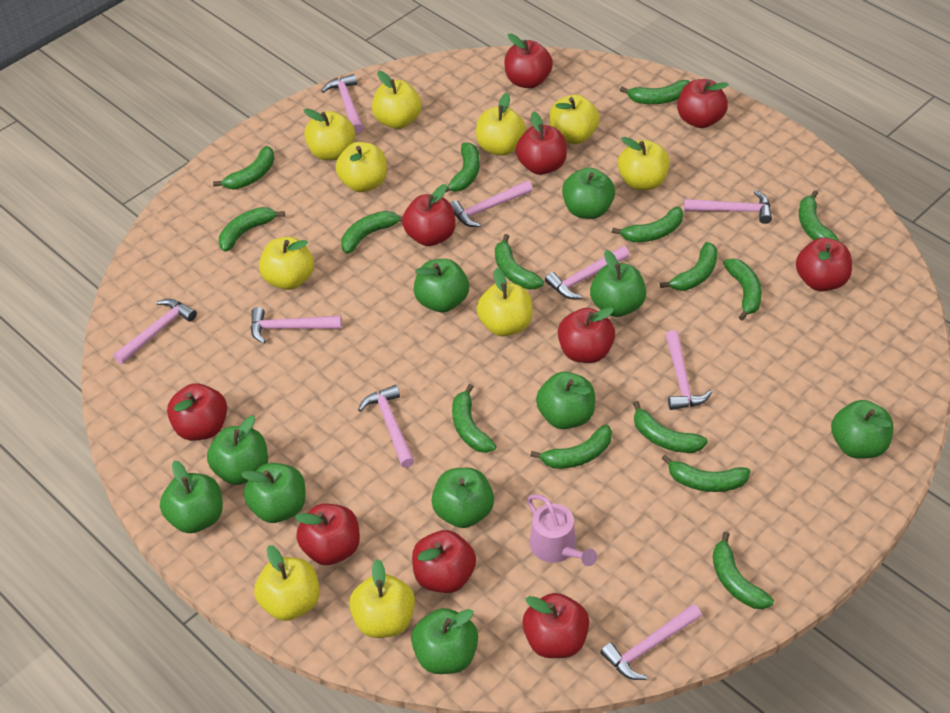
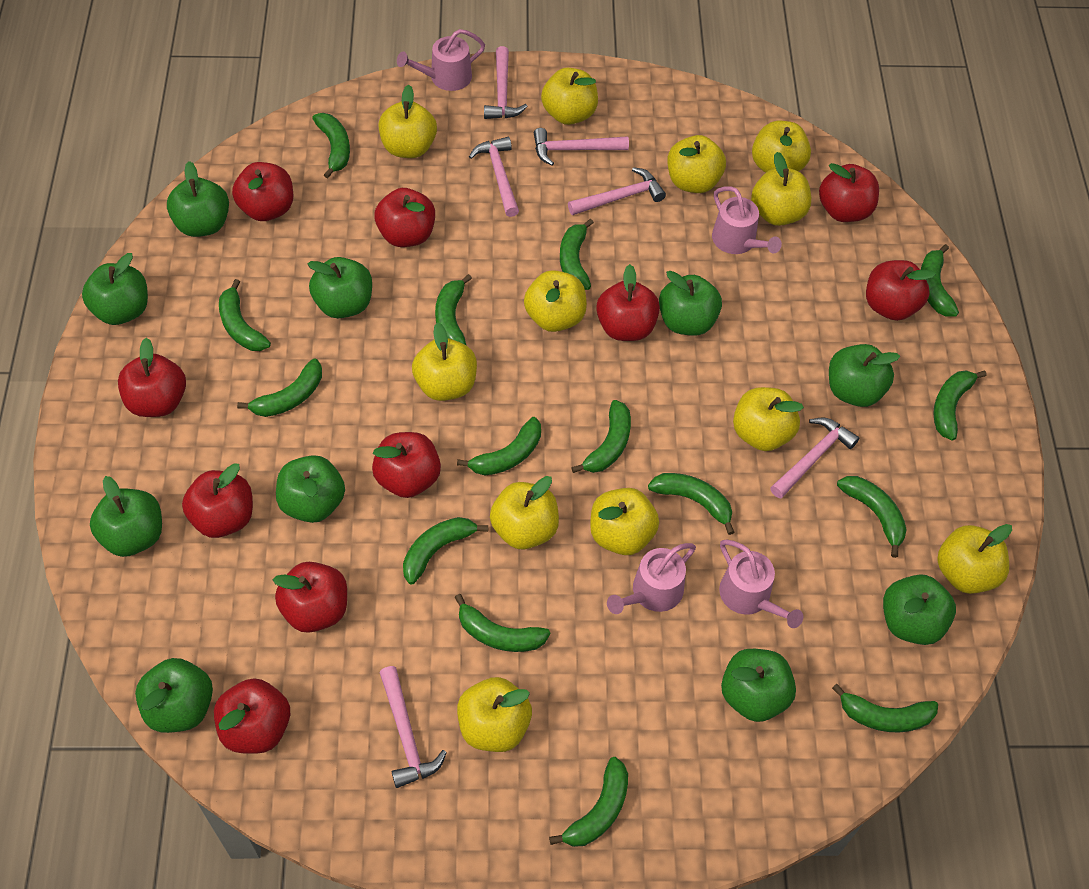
pink hammer: 9 -> 6
pink watering can: 1 -> 4
yellow apple: 10 -> 12

